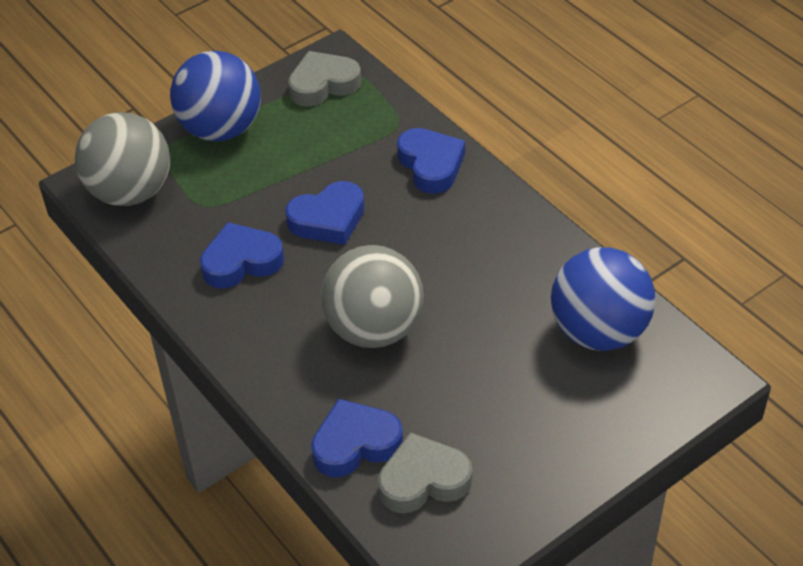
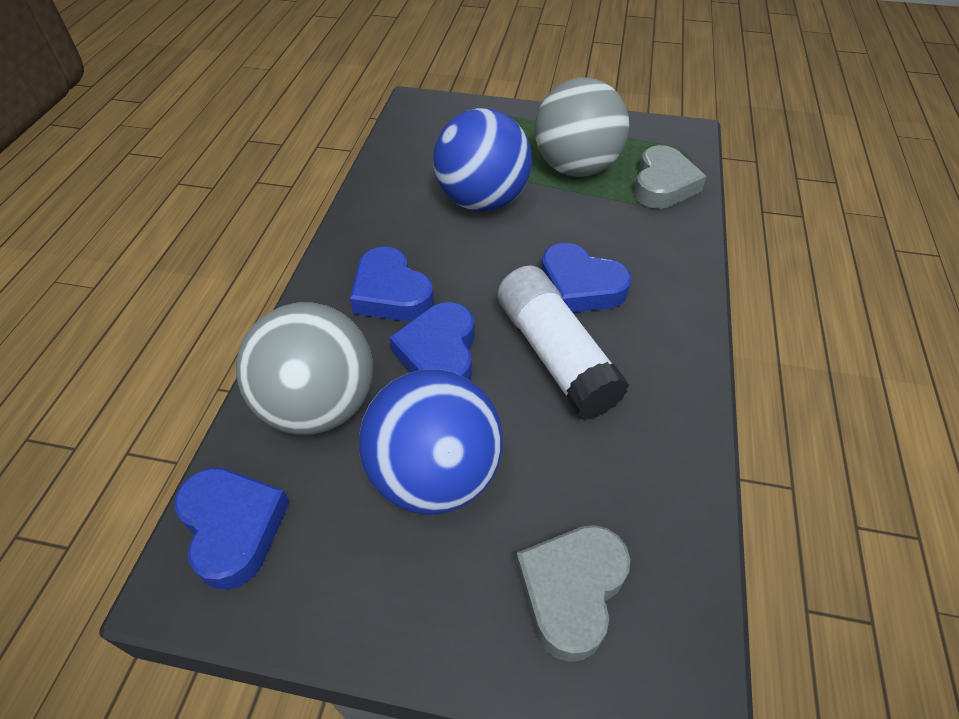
white glue stick: 0 -> 1

